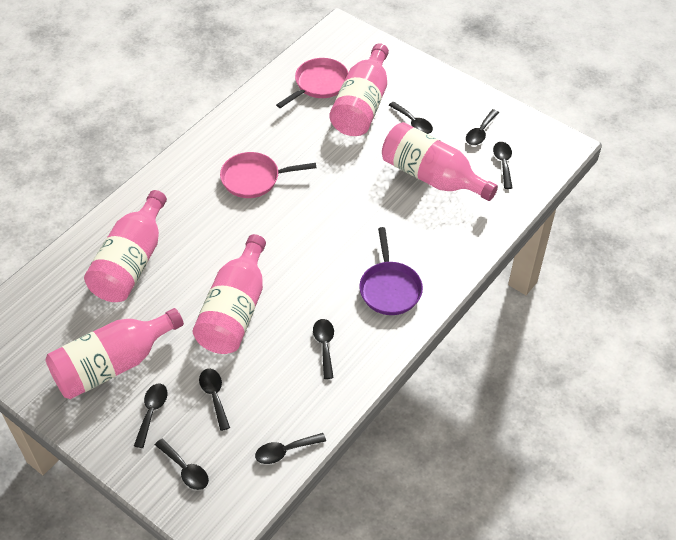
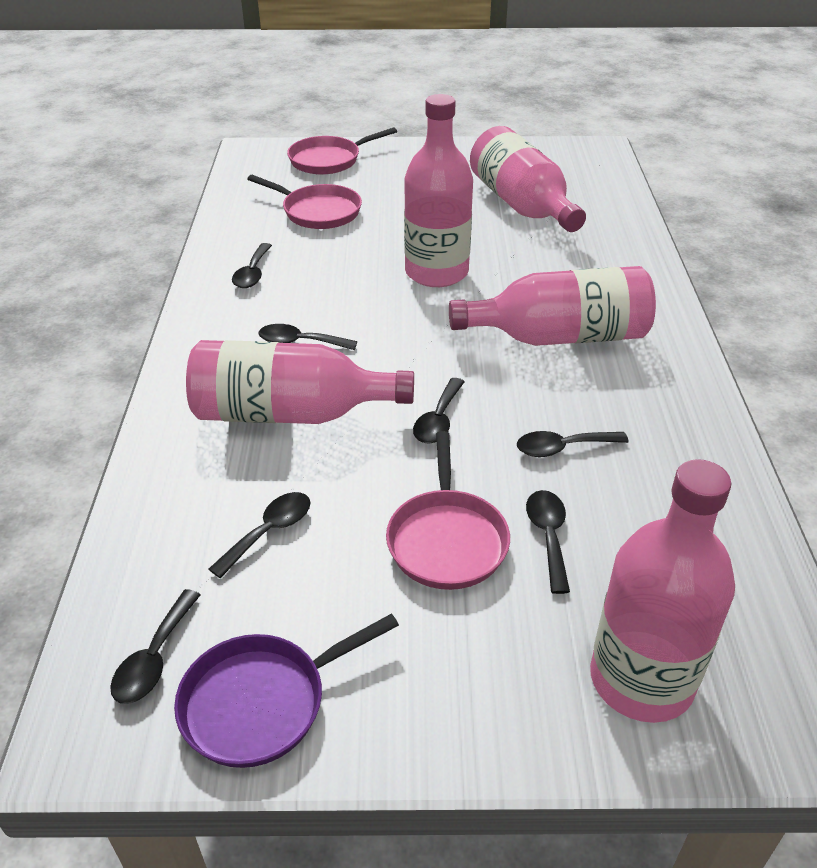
black spoon: 8 -> 7
pink pan: 2 -> 3

